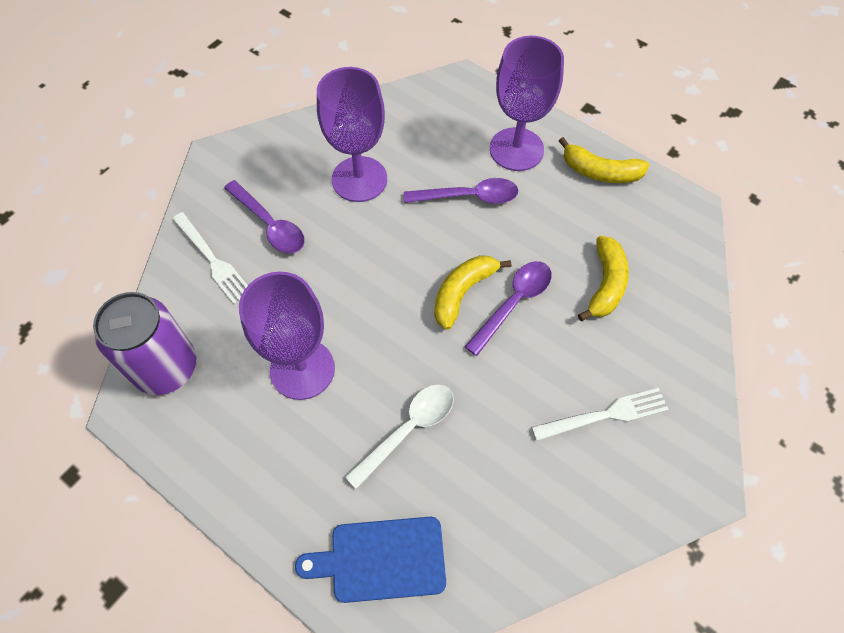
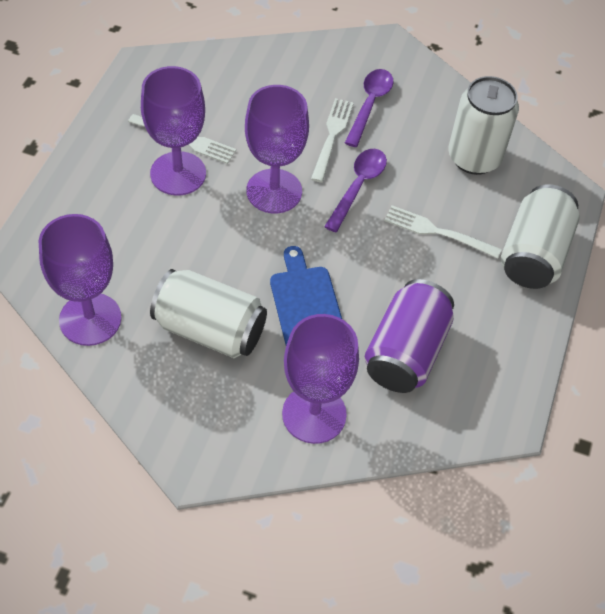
purple goblet: 3 -> 4
purple spoon: 3 -> 2
white can: 0 -> 3
white fork: 2 -> 3
white spoon: 1 -> 0
yellow banana: 3 -> 0

